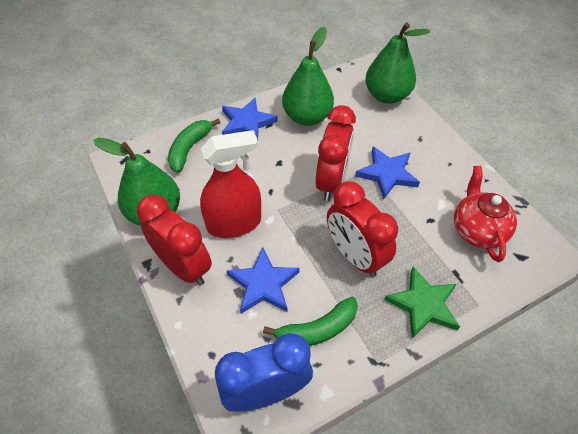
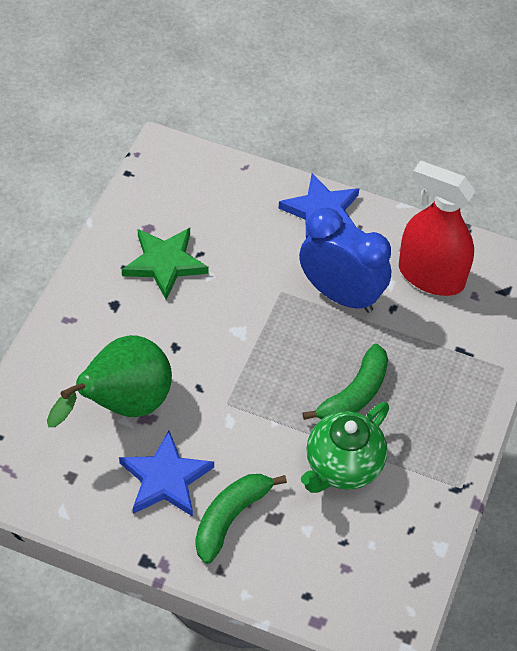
blue star: 3 -> 2
green pear: 3 -> 1
green teapot: 0 -> 1
red clock: 3 -> 0
red teapot: 1 -> 0

